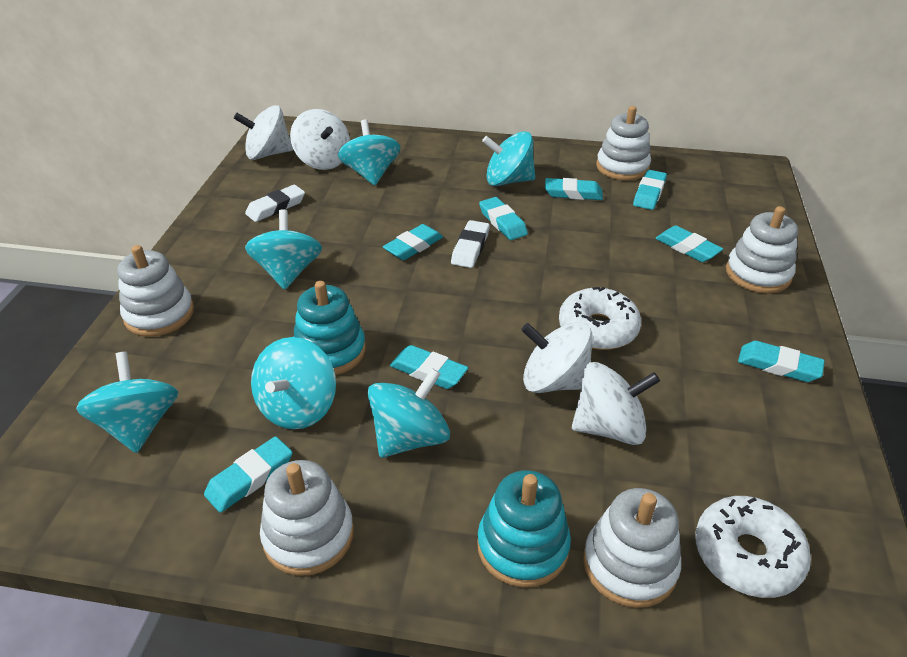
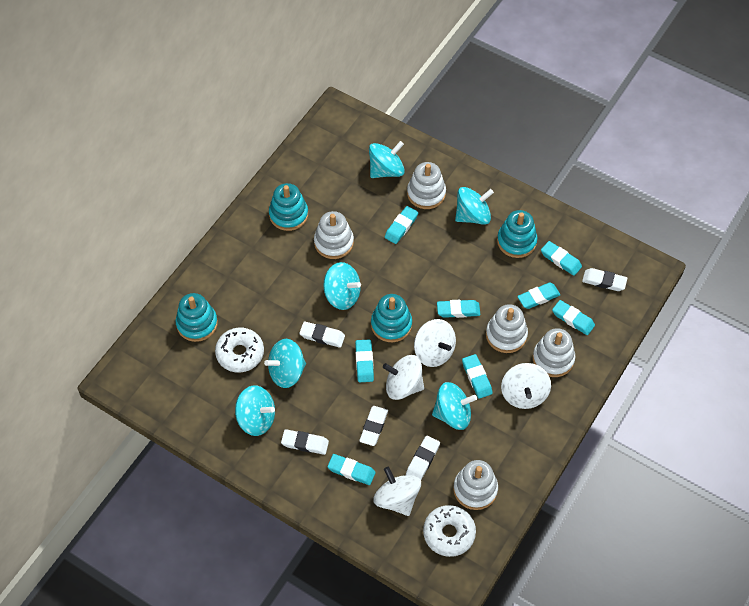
turquoise stacking toy: 2 -> 4
white eraser: 2 -> 5

